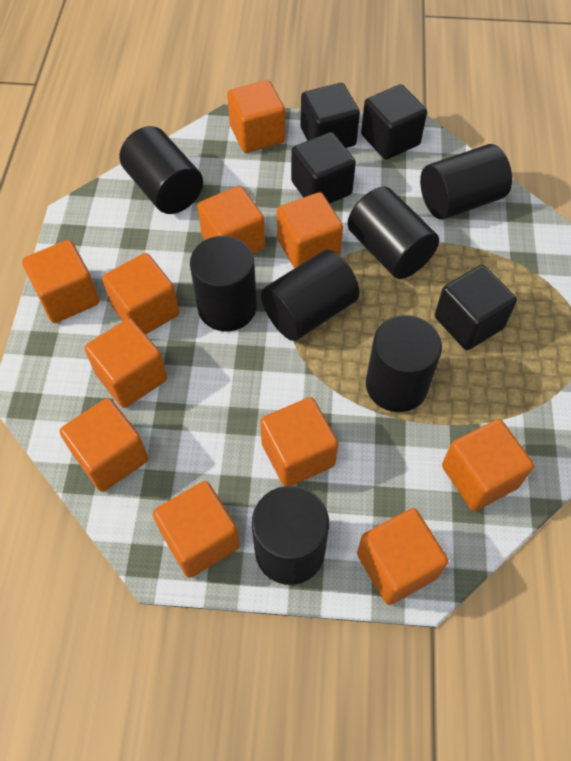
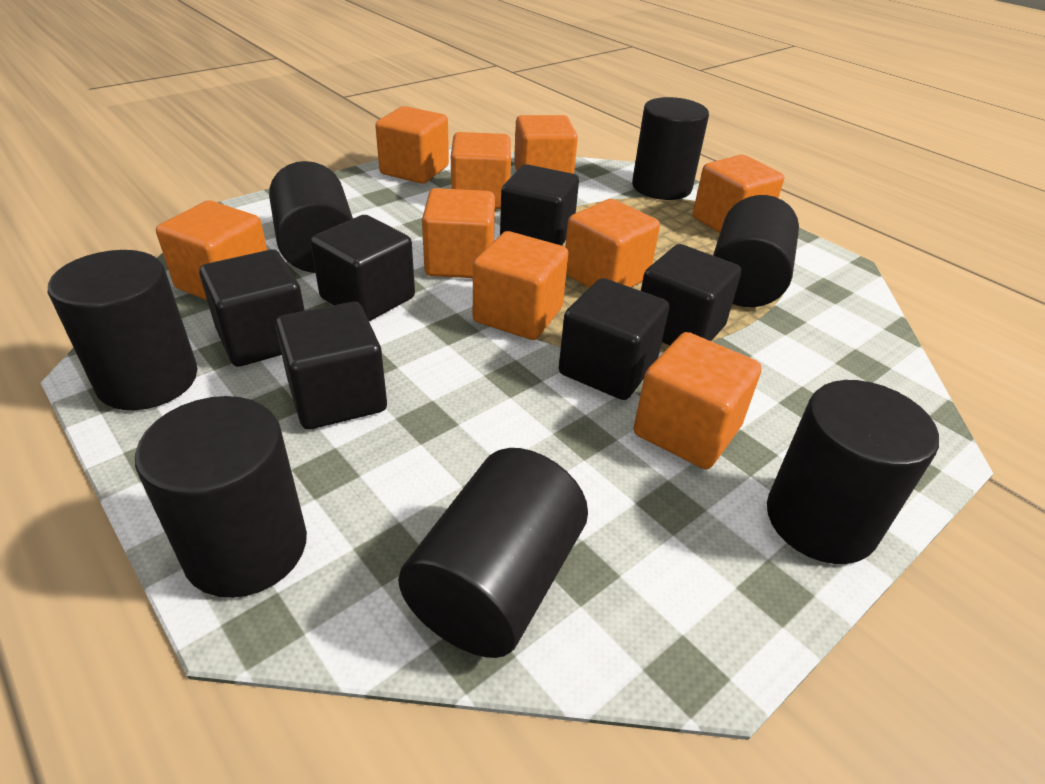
black cube: 4 -> 6
orange cube: 11 -> 9

